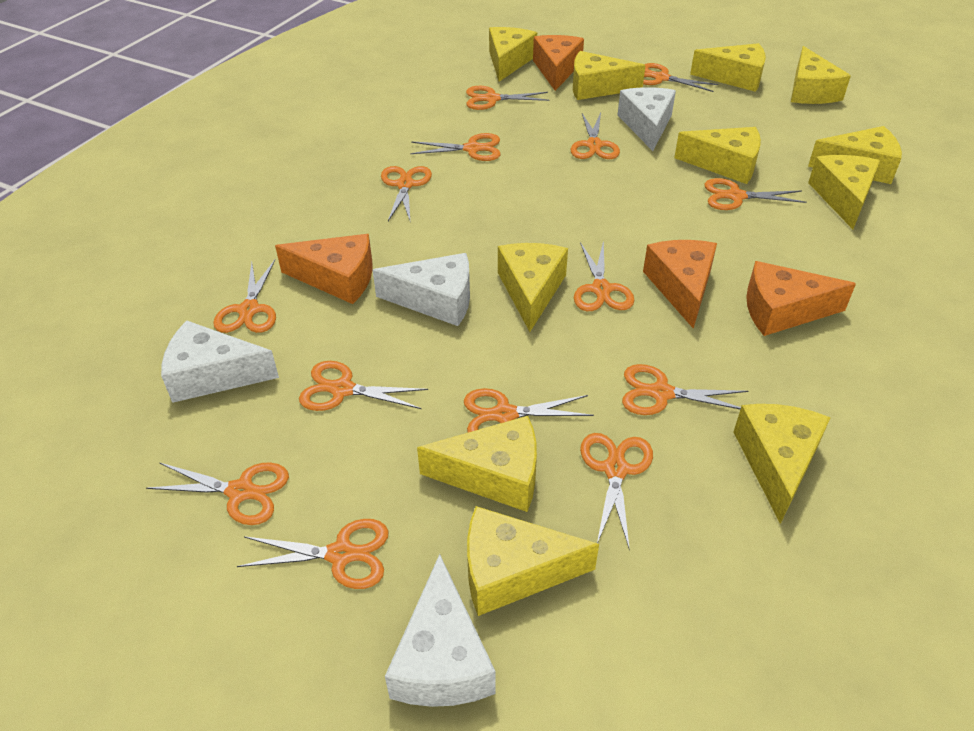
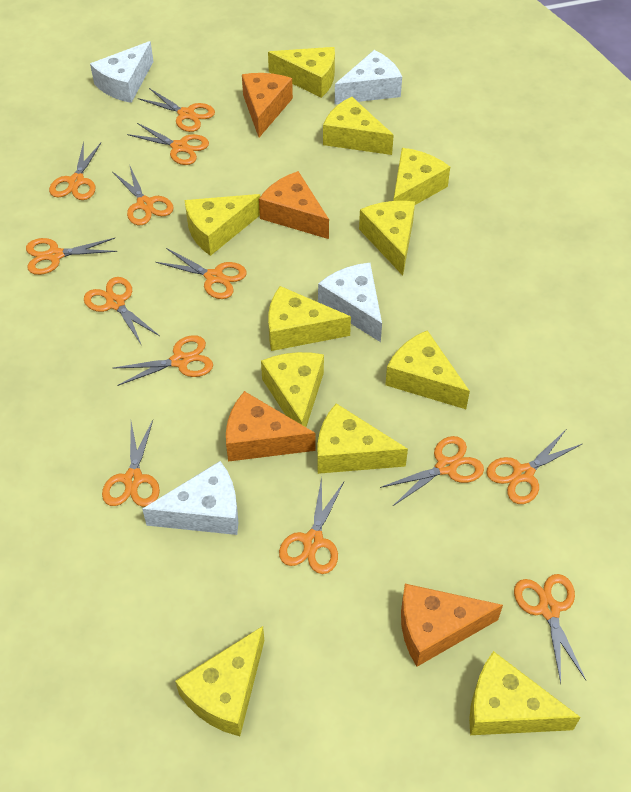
orange scissors: 14 -> 13

